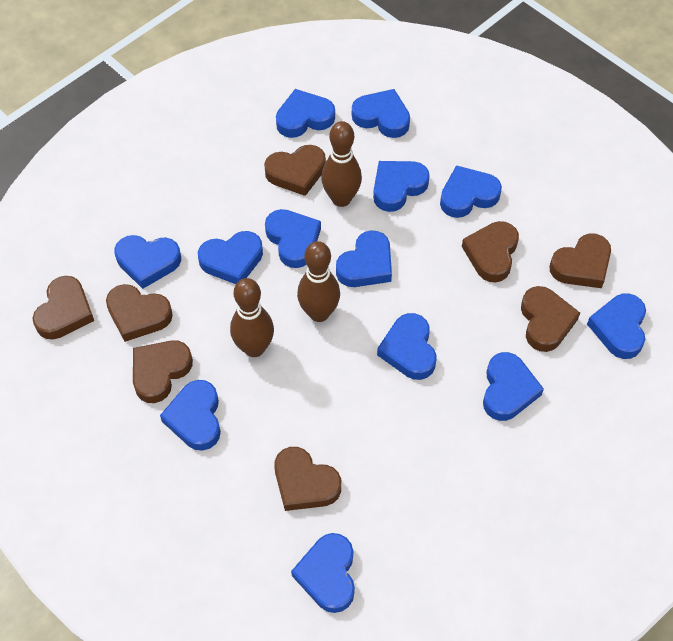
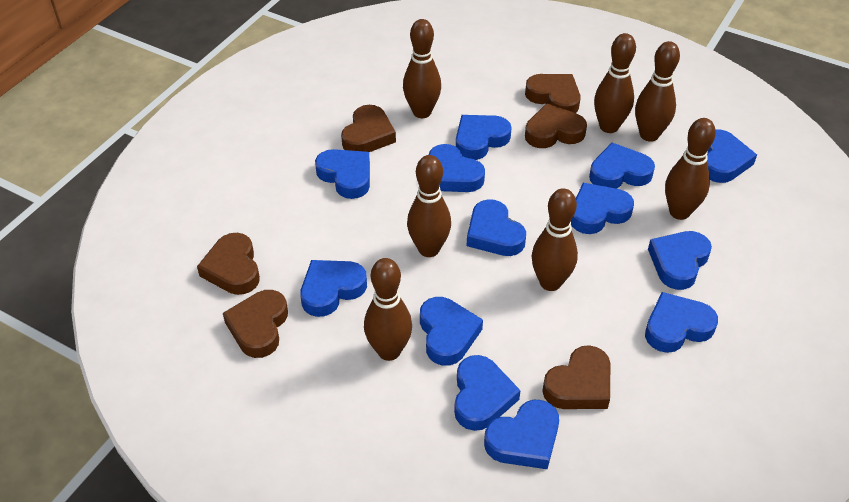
brown bowling pin: 3 -> 7
brown heart: 8 -> 6

